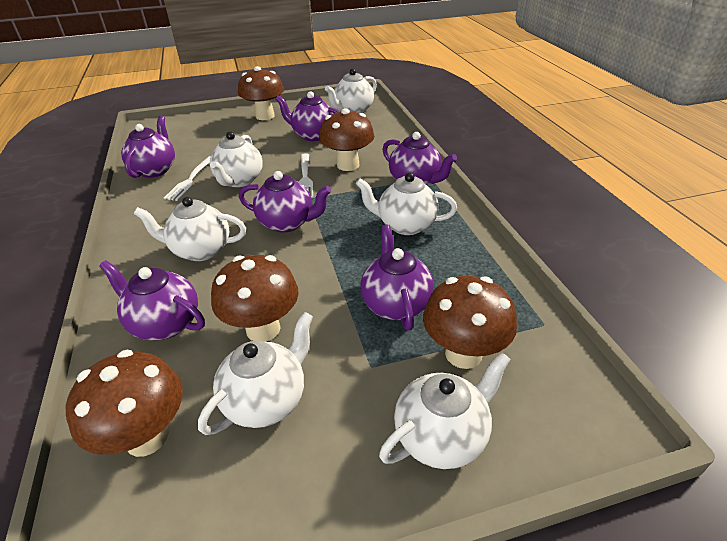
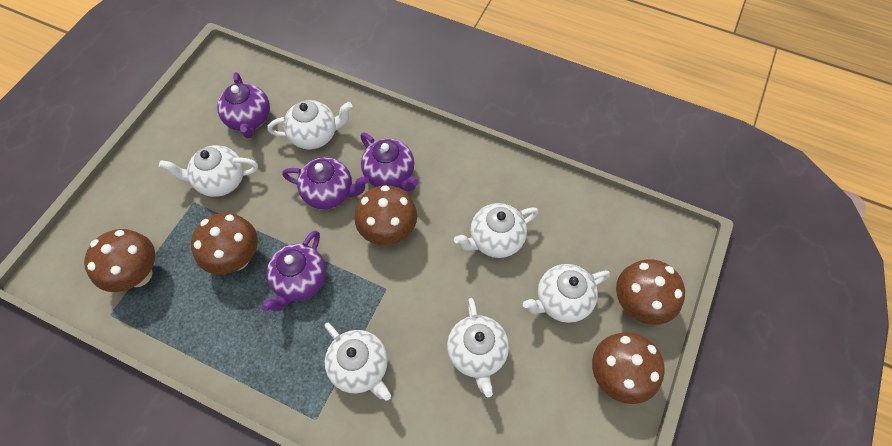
purple teapot: 6 -> 4
white fork: 2 -> 0

